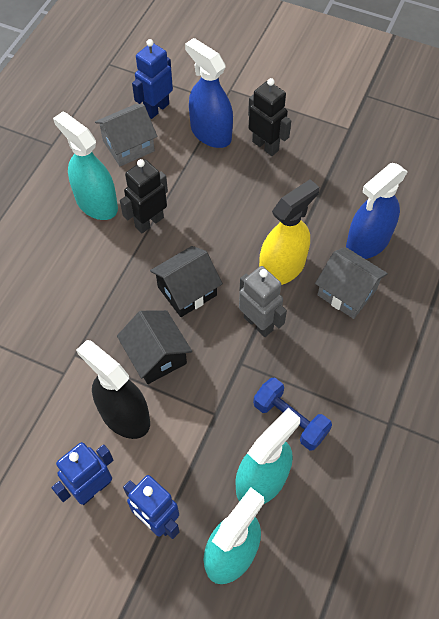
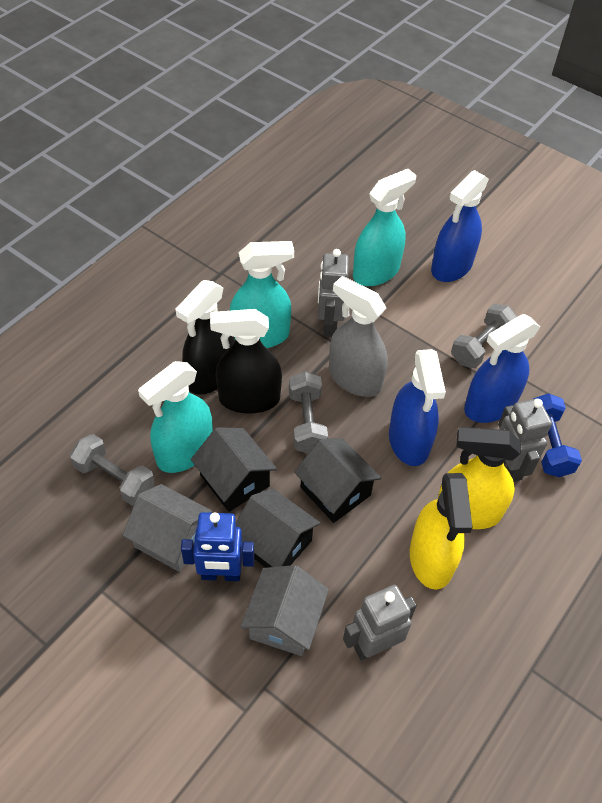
black house: 2 -> 3
black robot: 2 -> 0
black spray bottle: 1 -> 2
blue robot: 3 -> 1
blue spray bottle: 2 -> 3
grey dumbbell: 0 -> 3
grey robot: 1 -> 3
grey spray bottle: 0 -> 1
yellow spray bottle: 1 -> 2

